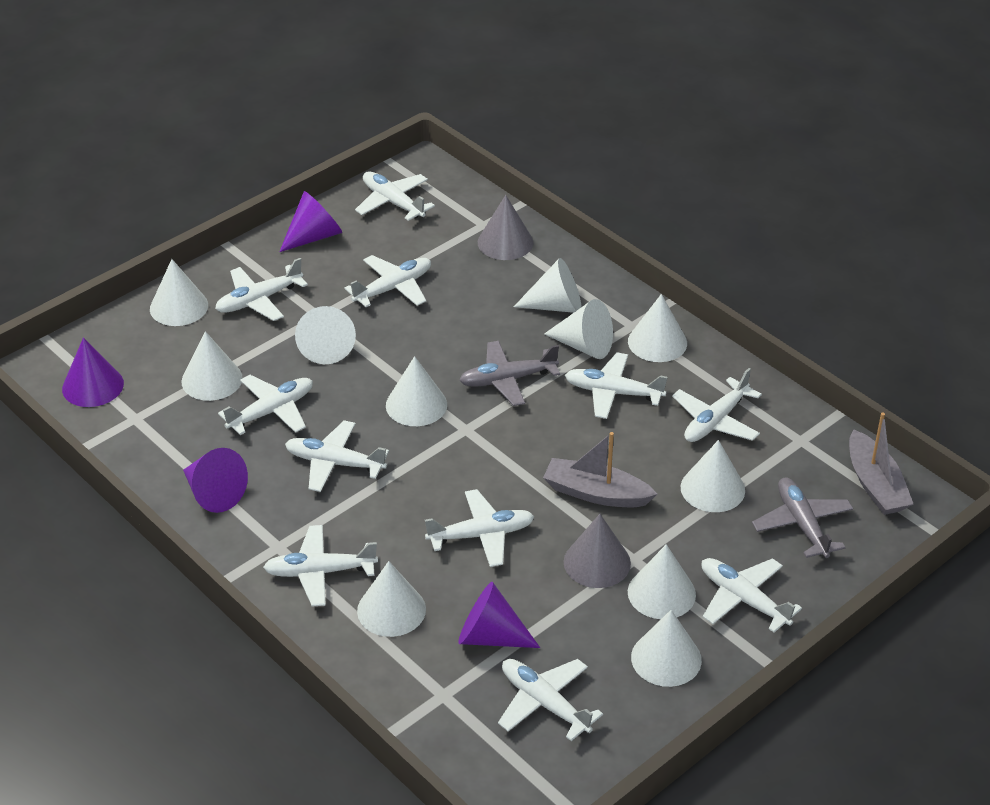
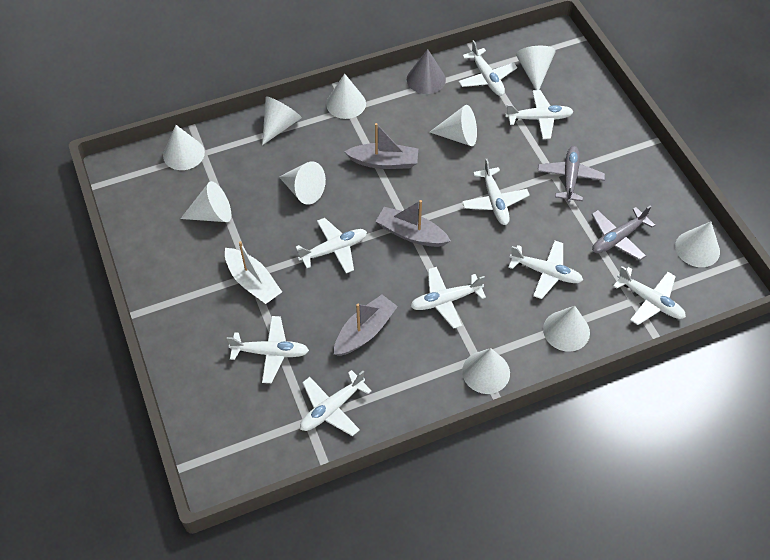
grey boat: 2 -> 3
grey cone: 2 -> 1
purple cone: 4 -> 0
white boat: 0 -> 1
white cone: 11 -> 10
white plane: 11 -> 9

